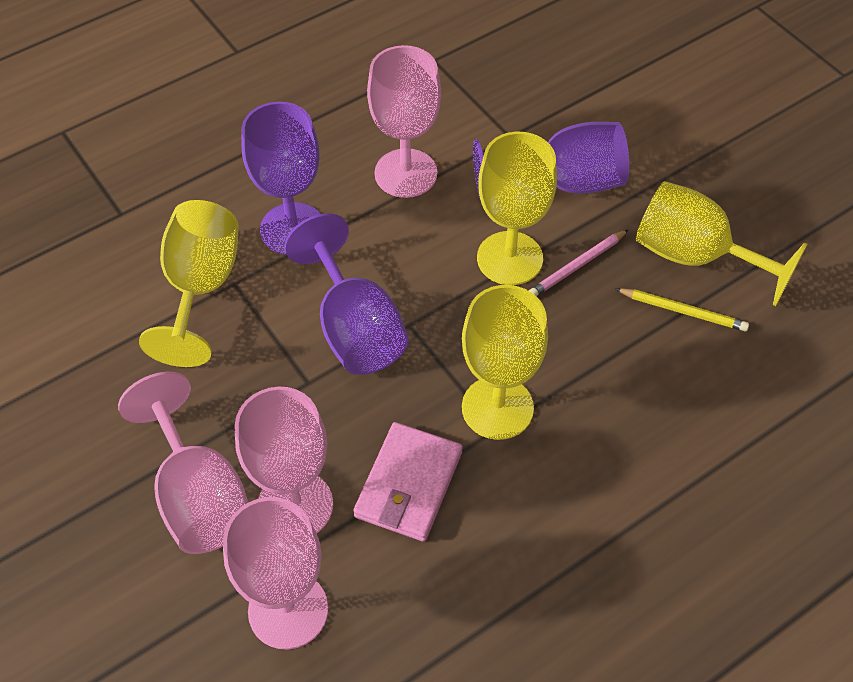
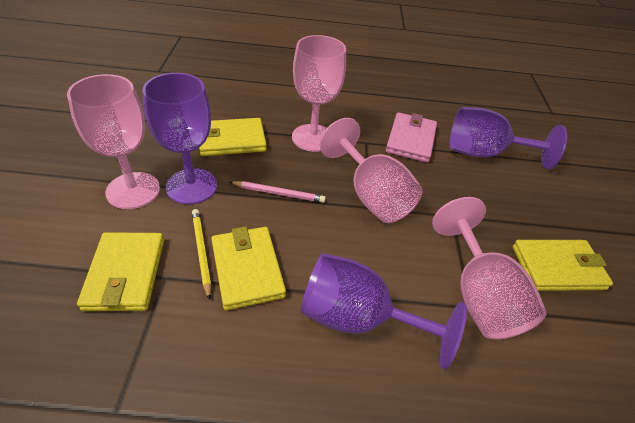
yellow goblet: 4 -> 0
yellow wallet: 0 -> 4

